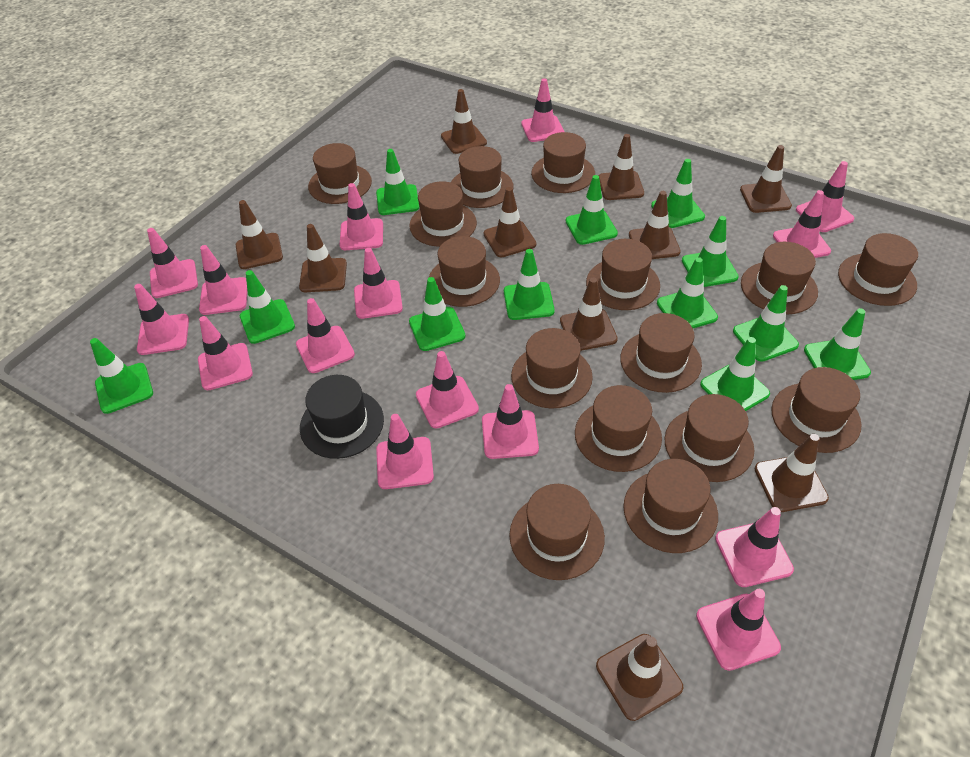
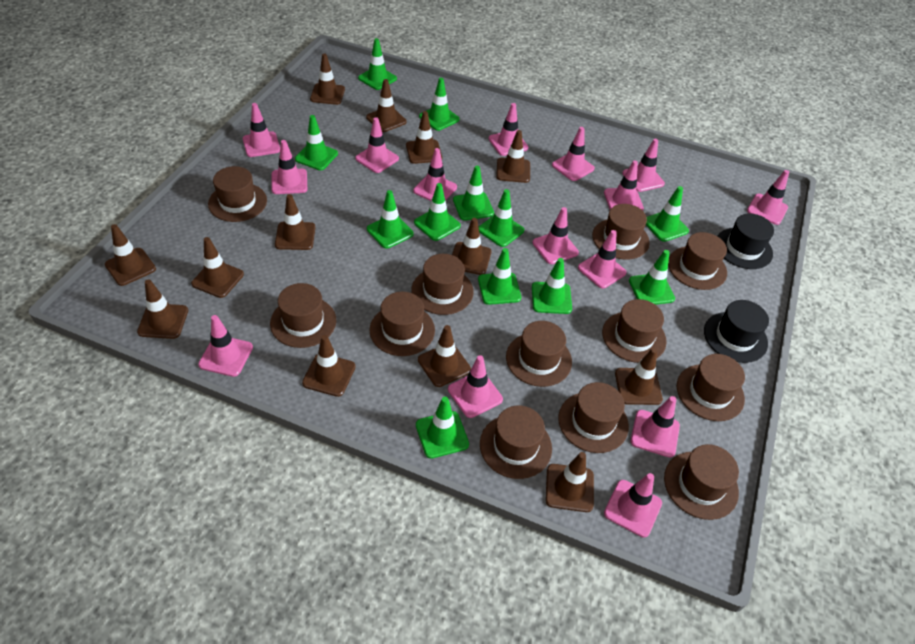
black hat: 1 -> 2
brown hat: 15 -> 12
brown traffic cone: 10 -> 13

